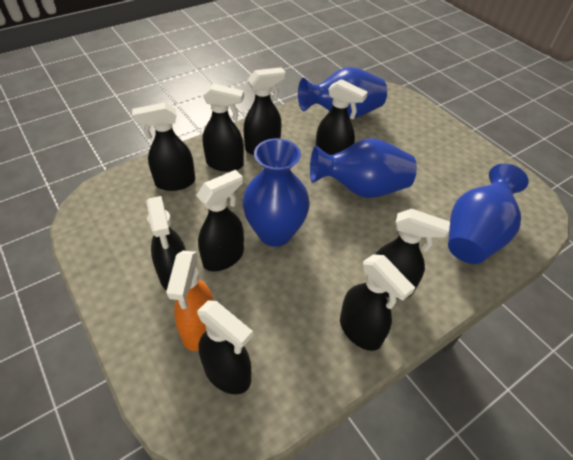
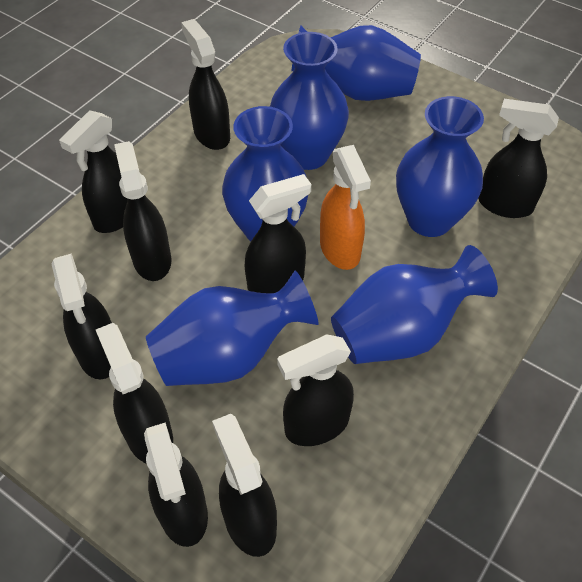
black spray bottle: 9 -> 10
blue vase: 4 -> 6

